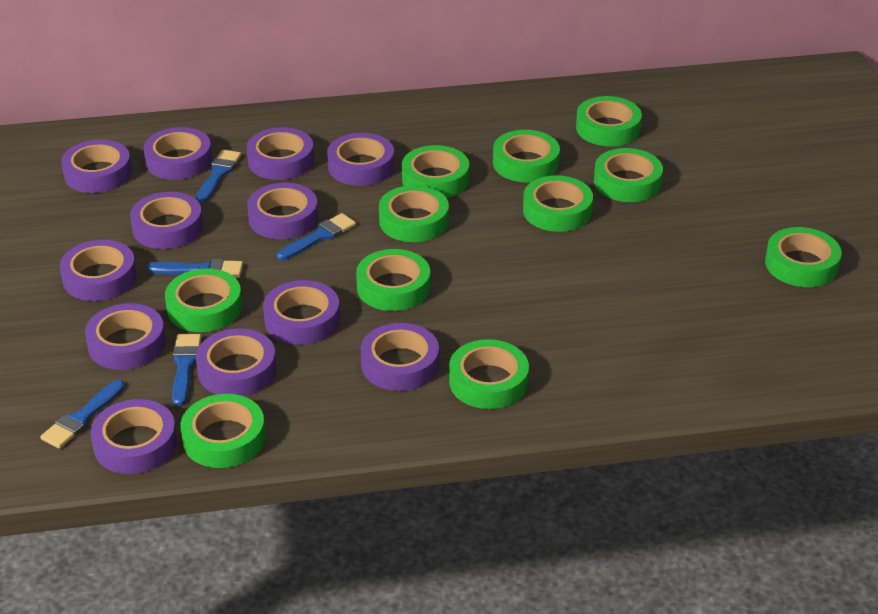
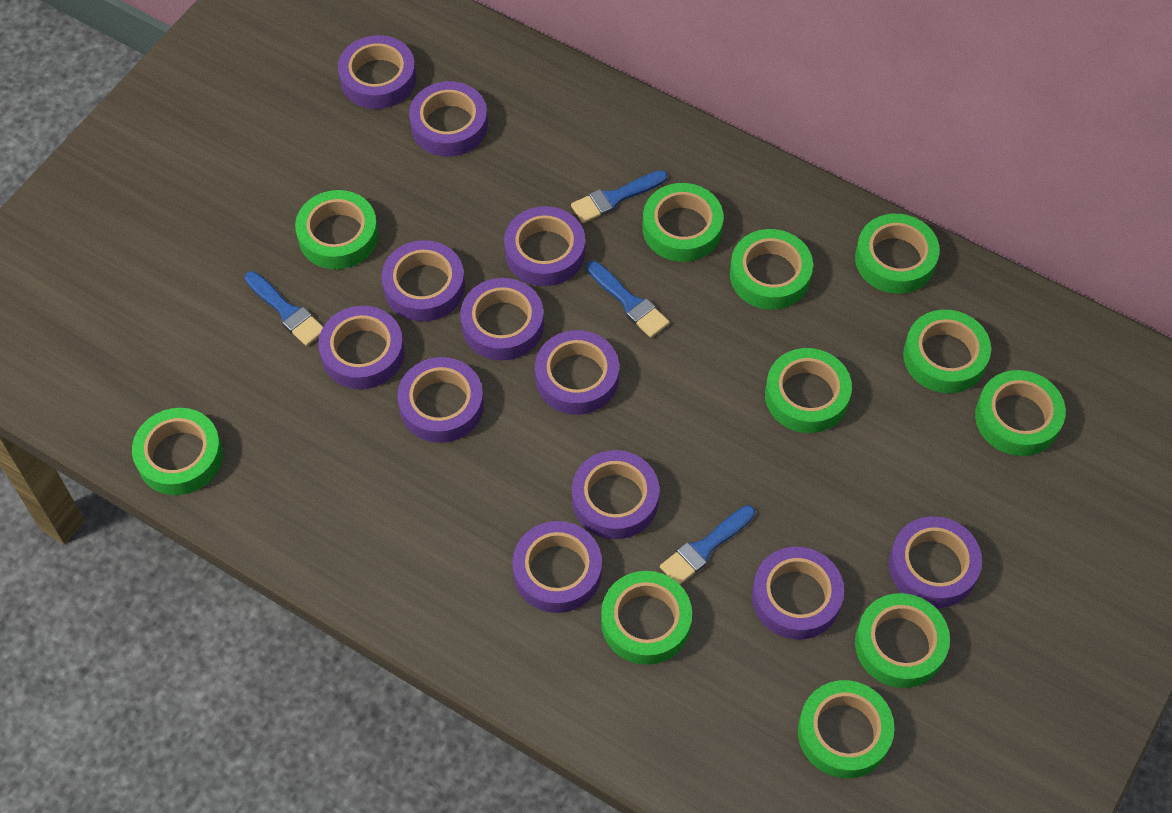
blue brush: 5 -> 4

